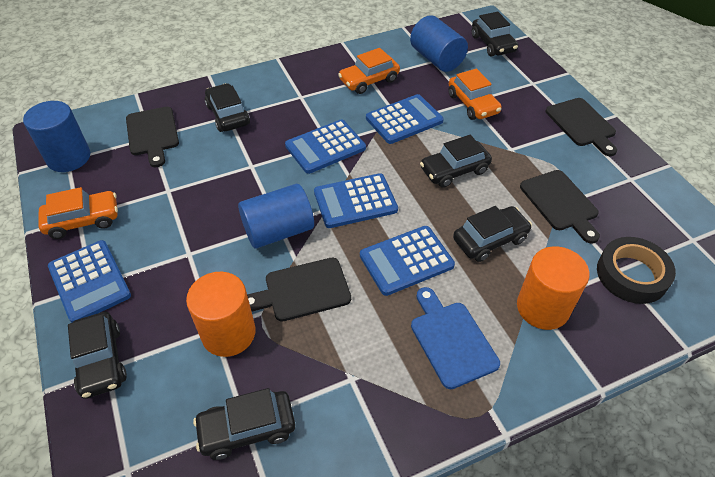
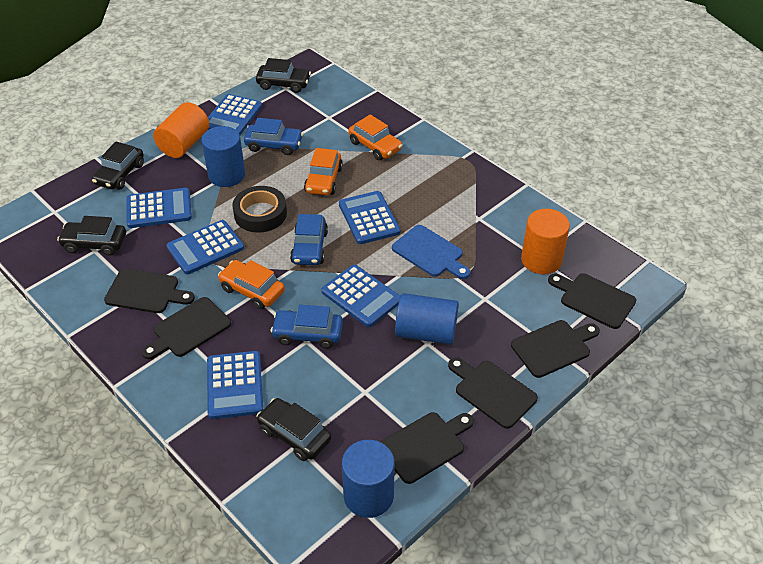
black car: 6 -> 4
black cutting board: 4 -> 6
blue calculator: 5 -> 6
blue car: 0 -> 3

